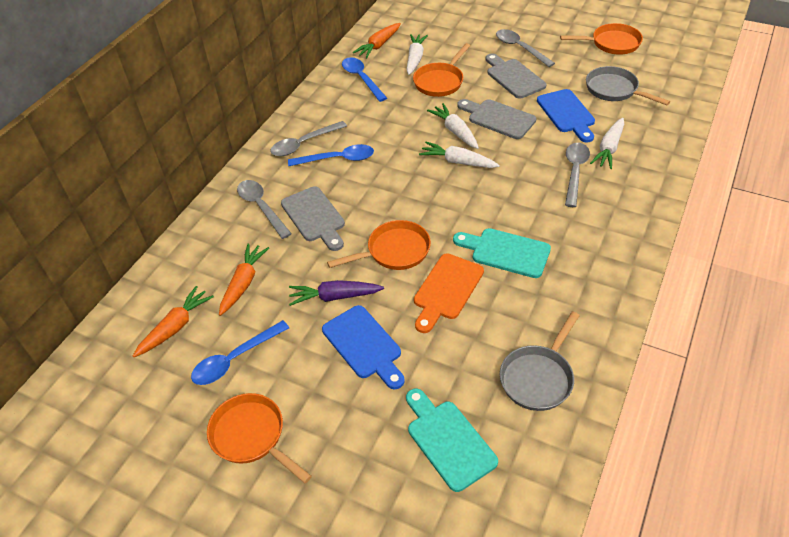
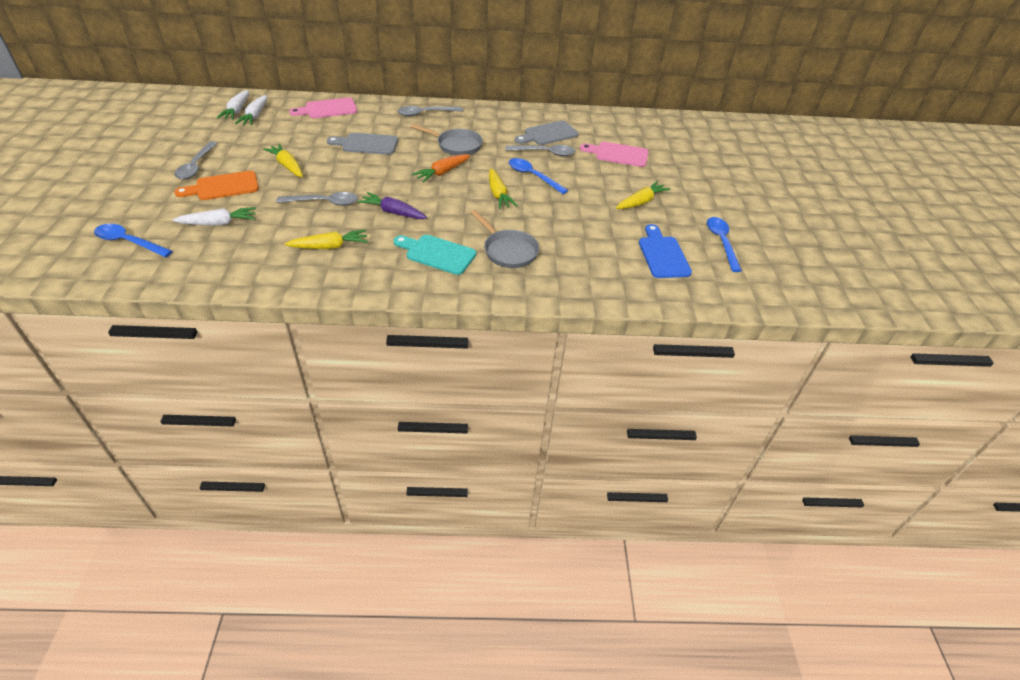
blue cutting board: 2 -> 1
grey cutting board: 3 -> 2
orange carrot: 3 -> 1
orange pan: 4 -> 0
pink cutting board: 0 -> 2
turquoise cutting board: 2 -> 1
white carrot: 4 -> 3
yellow carrot: 0 -> 4

